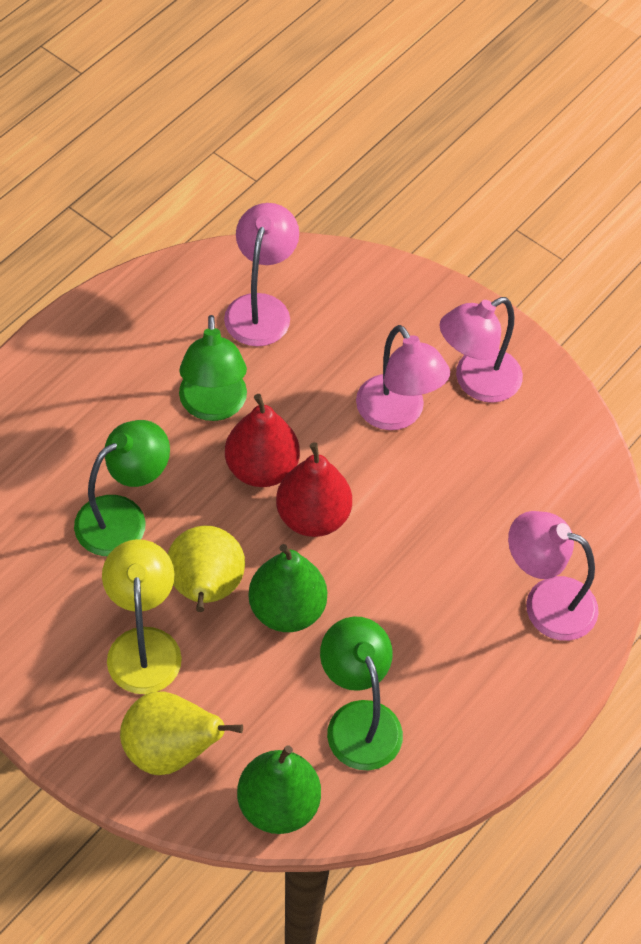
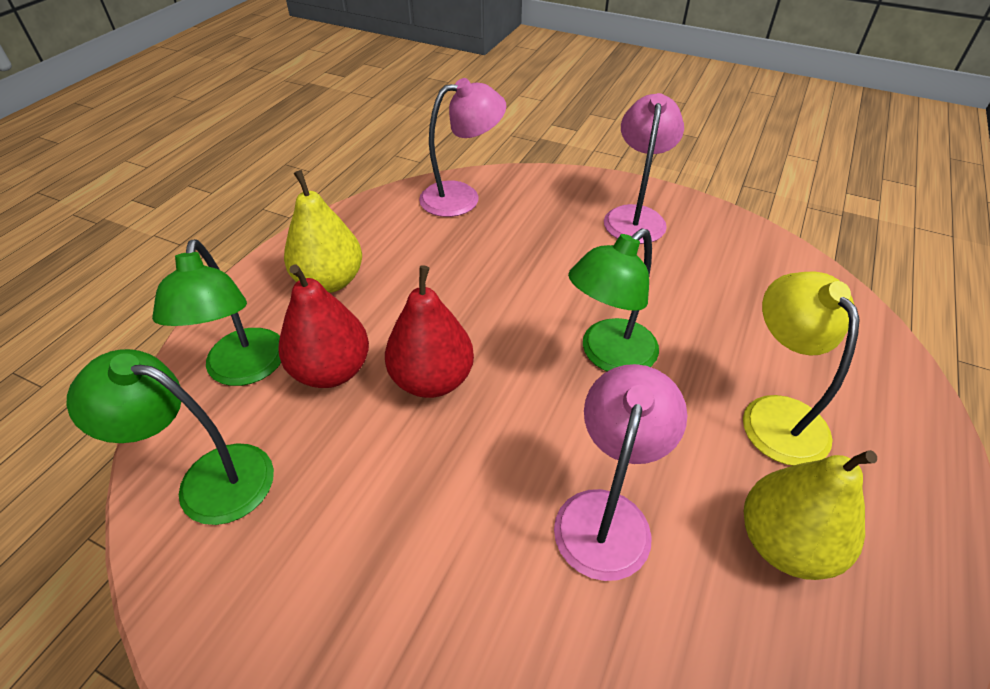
green pear: 2 -> 0
pink lamp: 4 -> 3

